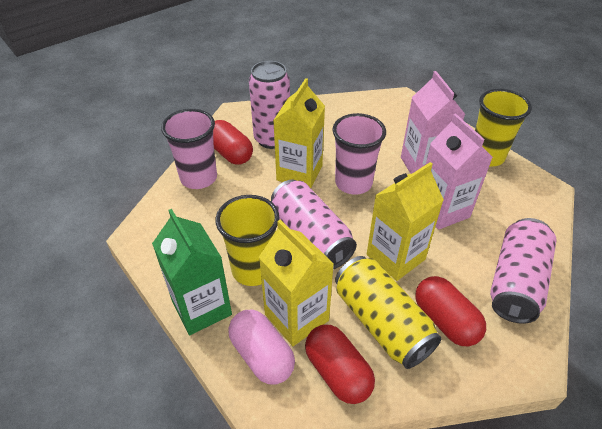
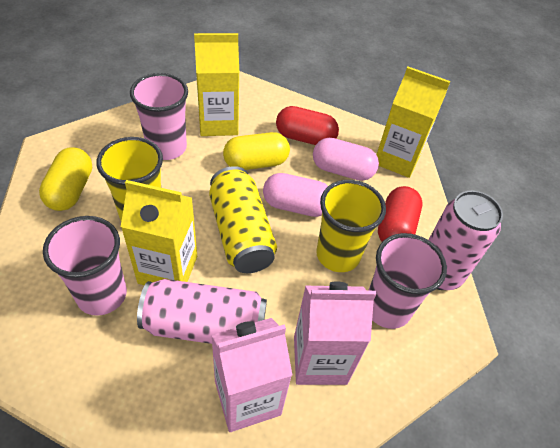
green carton: 1 -> 0
pink can: 3 -> 2
pink capsule: 1 -> 2
pink cup: 2 -> 3
red capsule: 3 -> 2
yellow capsule: 0 -> 2

